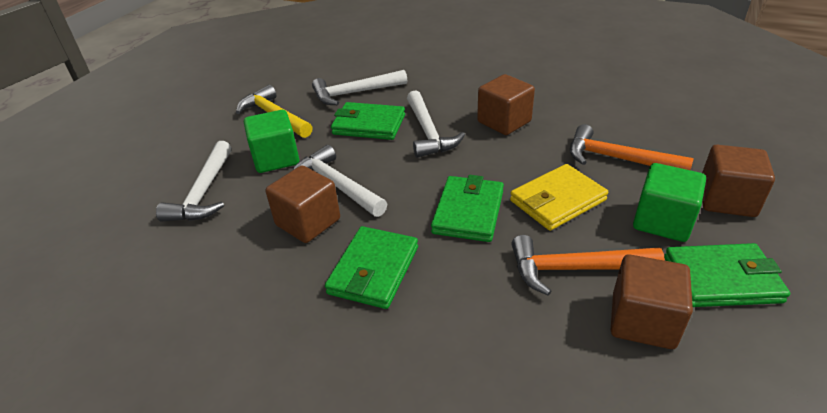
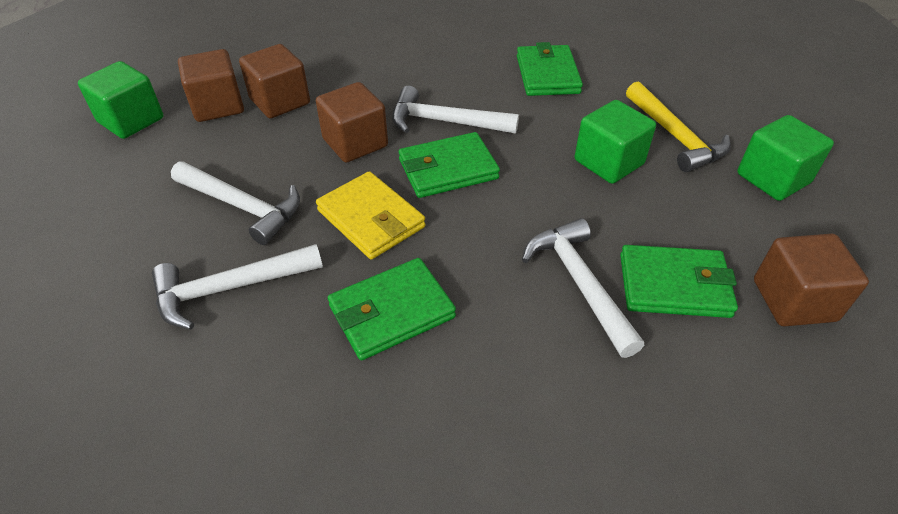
green cube: 2 -> 3
orange hammer: 2 -> 0

